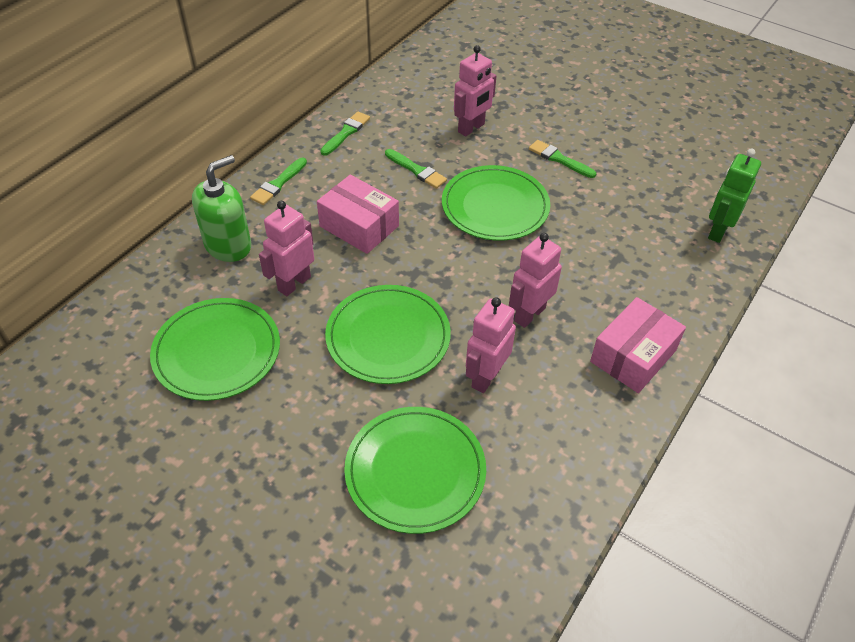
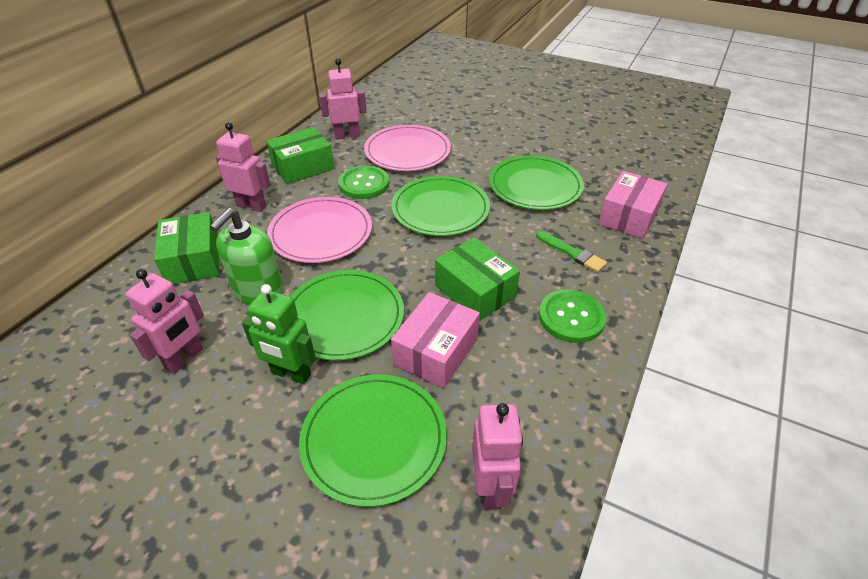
green box: 0 -> 3
green brush: 4 -> 1
green button: 0 -> 2
pink plate: 0 -> 2

